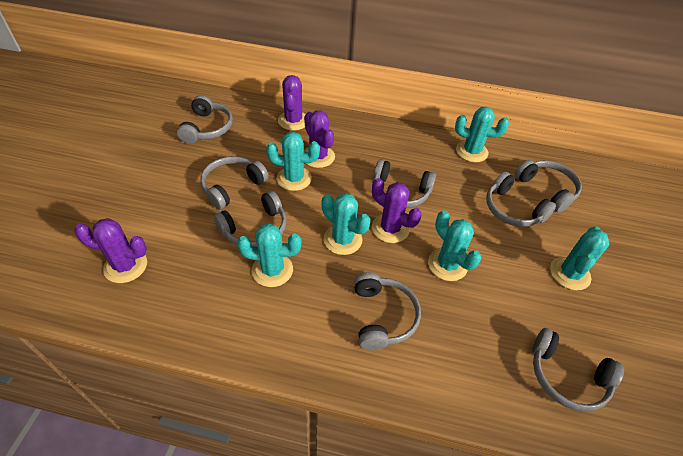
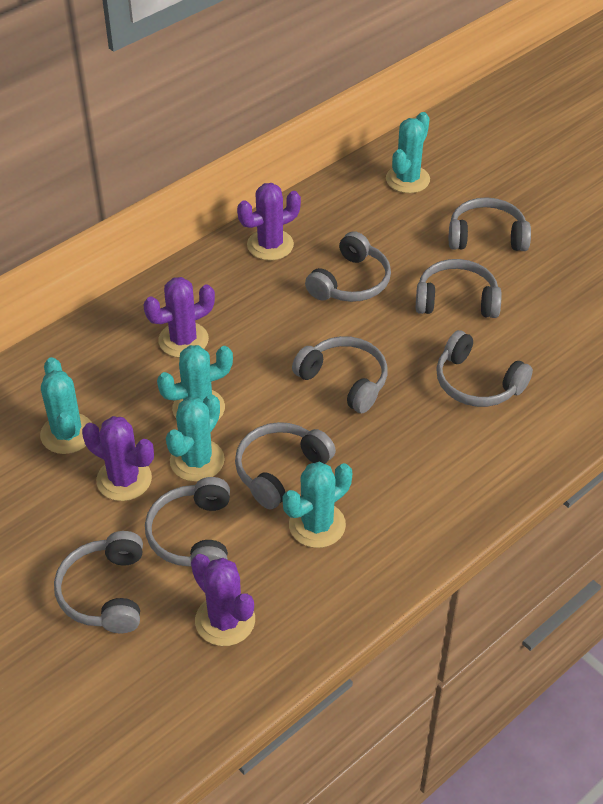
turquoise cactus: 6 -> 5

